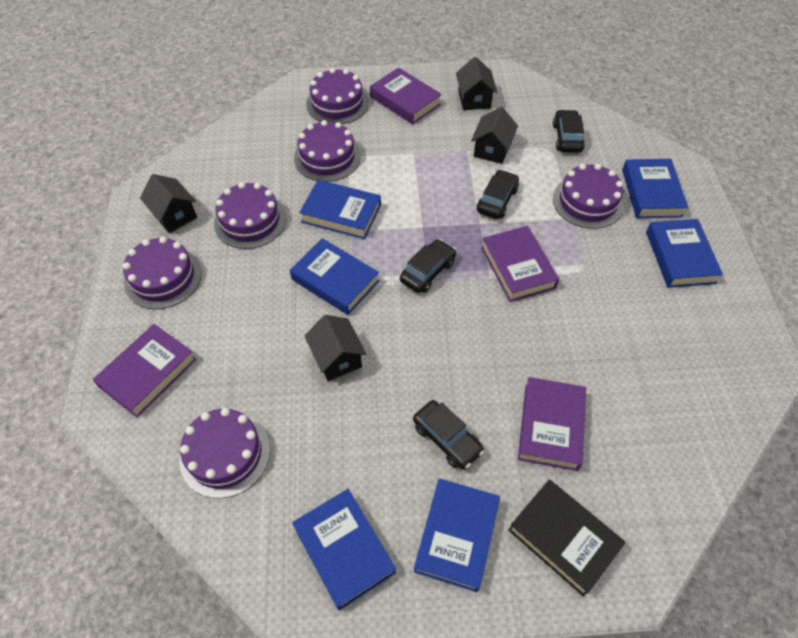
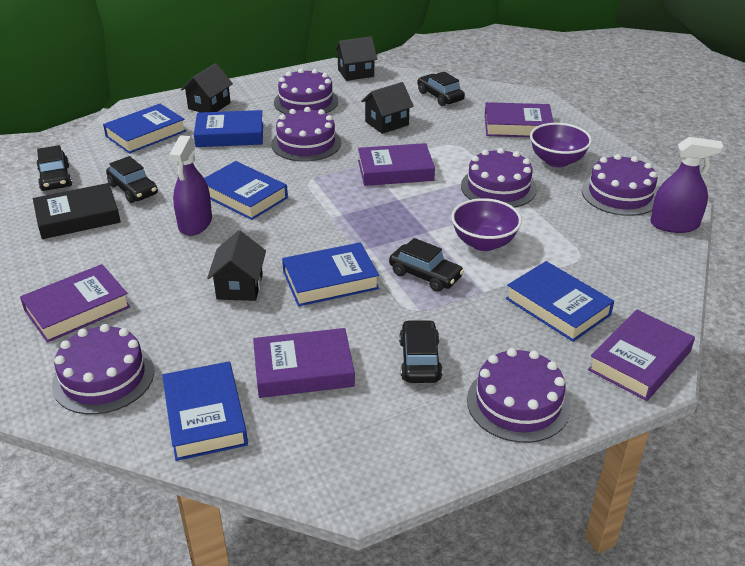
black car: 4 -> 5
purple book: 4 -> 5
purple bowl: 0 -> 2
purple spray bottle: 0 -> 2

